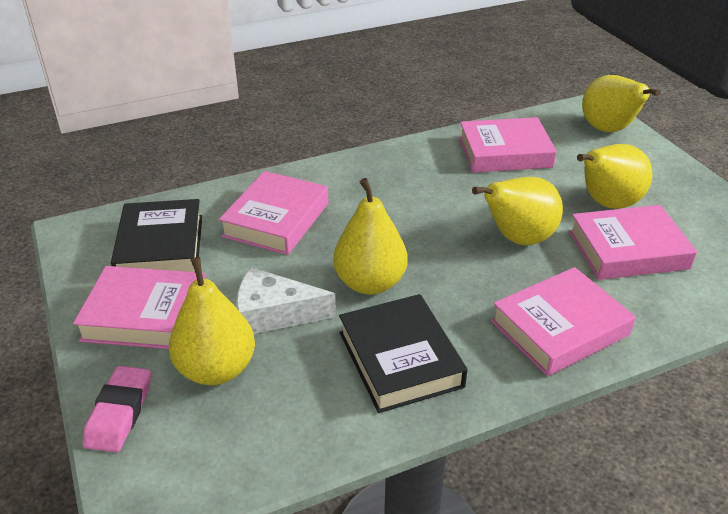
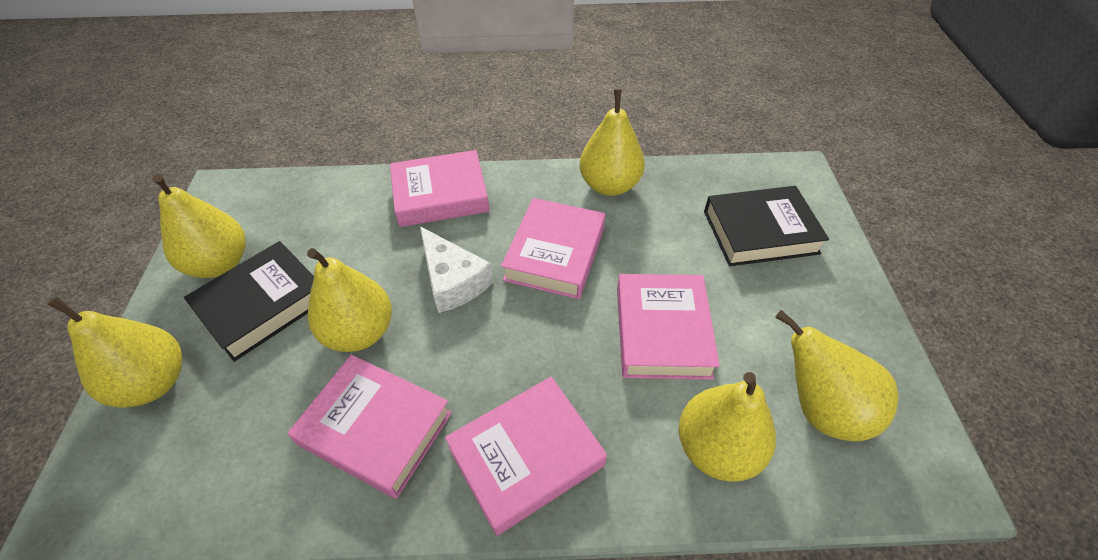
pink eraser: 1 -> 0
yellow pear: 5 -> 6

